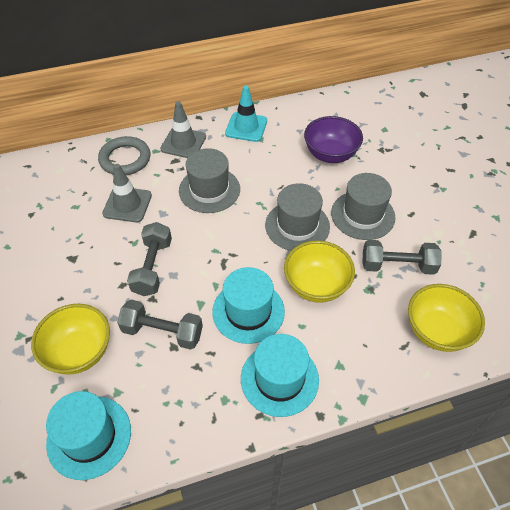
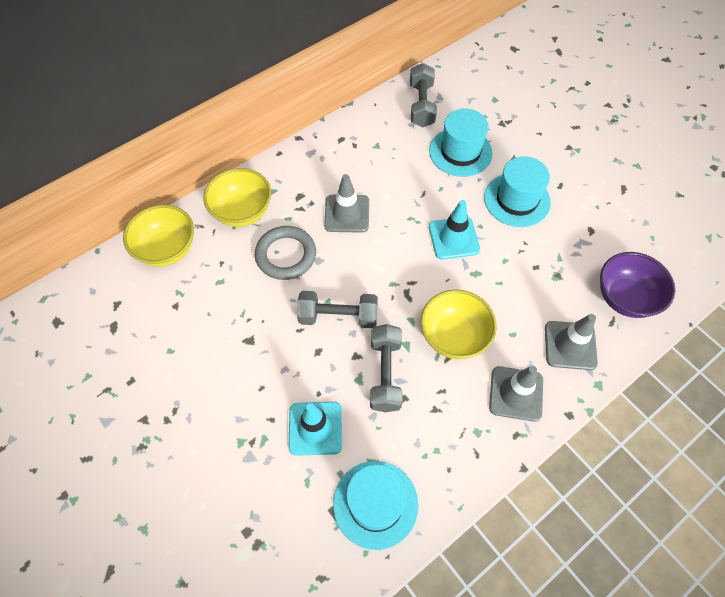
grey hat: 3 -> 0
grey traffic cone: 2 -> 3
turquoise traffic cone: 1 -> 2

